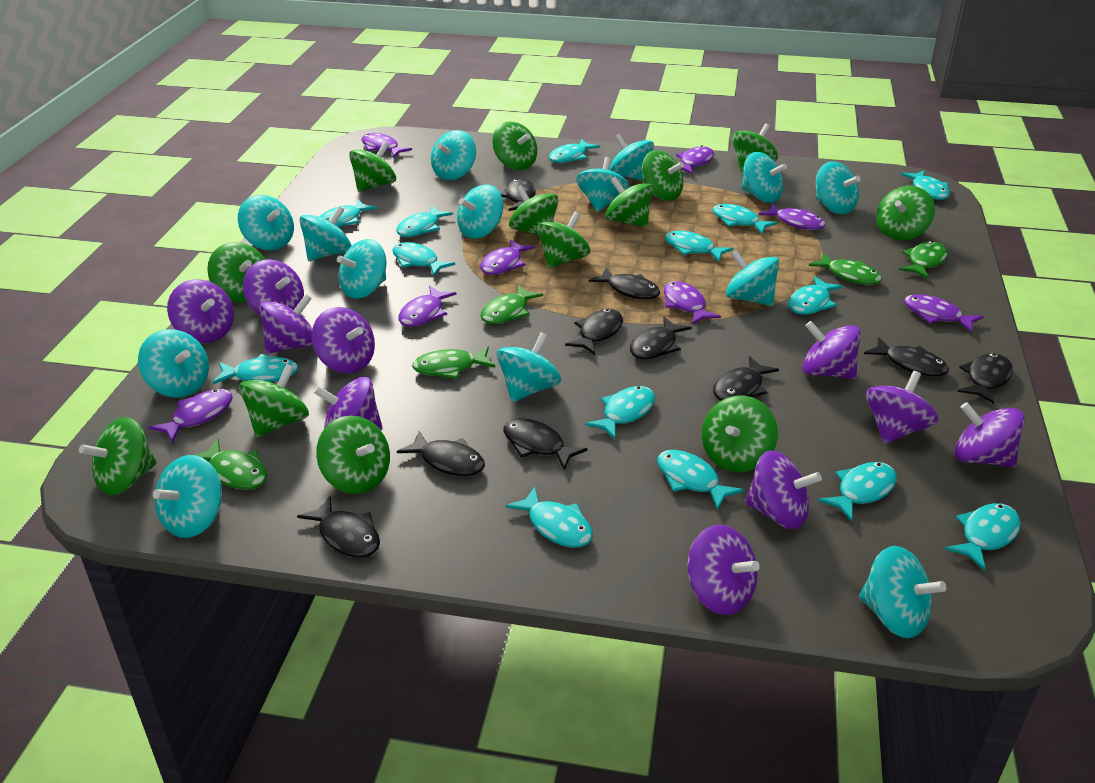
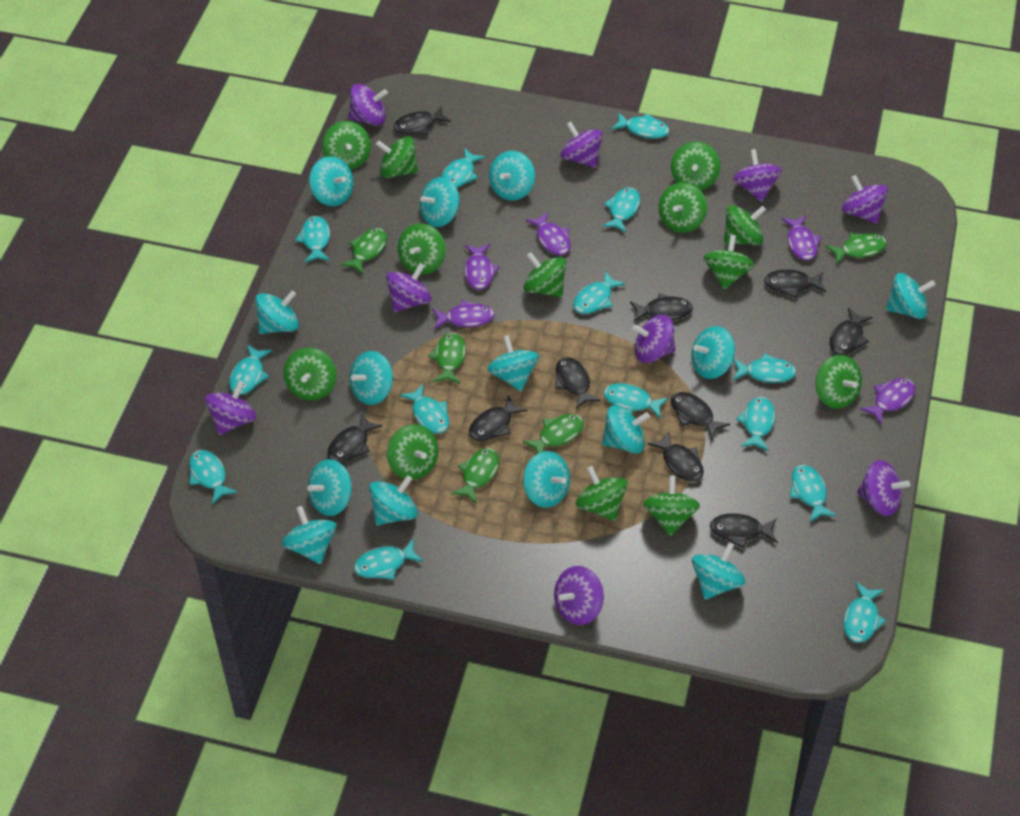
purple fish: 8 -> 5
purple spinning top: 10 -> 9

